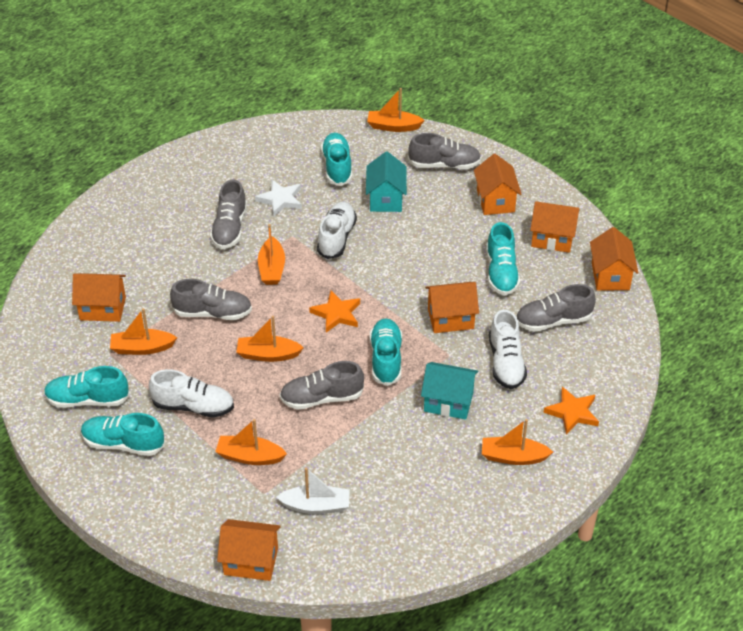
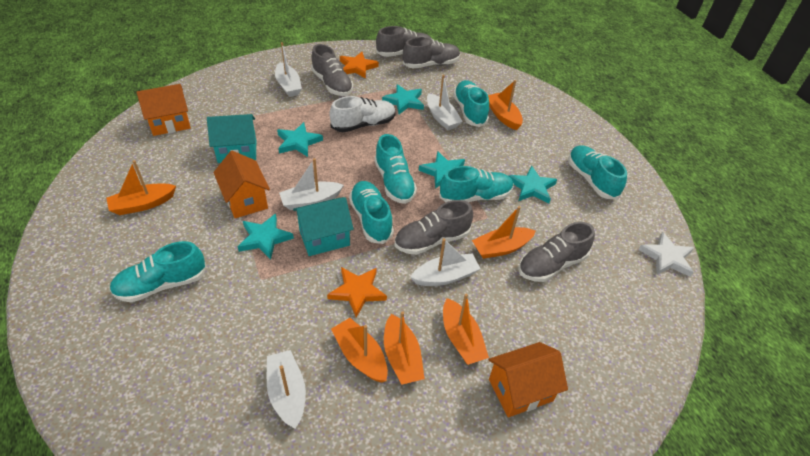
orange house: 6 -> 3
turquoise shoe: 5 -> 6
turquoise star: 0 -> 5
white boat: 1 -> 5
white shoe: 3 -> 1

